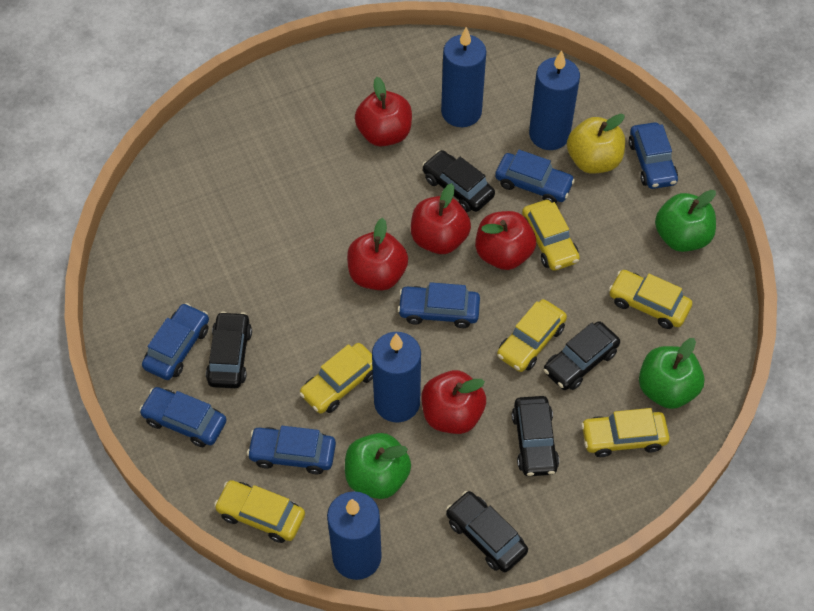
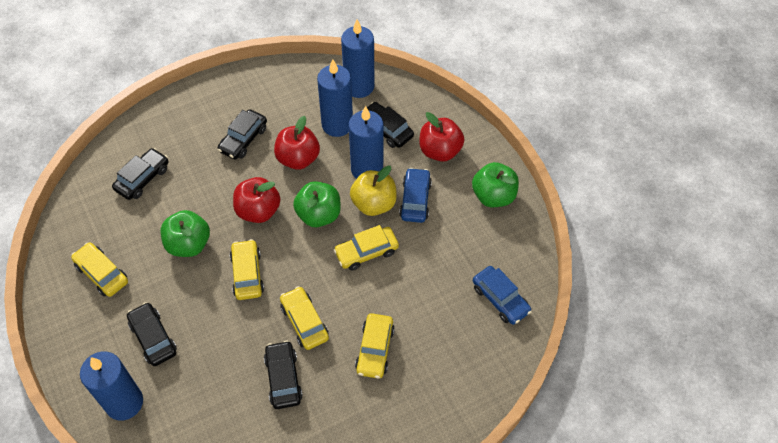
blue car: 6 -> 2
red apple: 5 -> 3
yellow car: 6 -> 5

